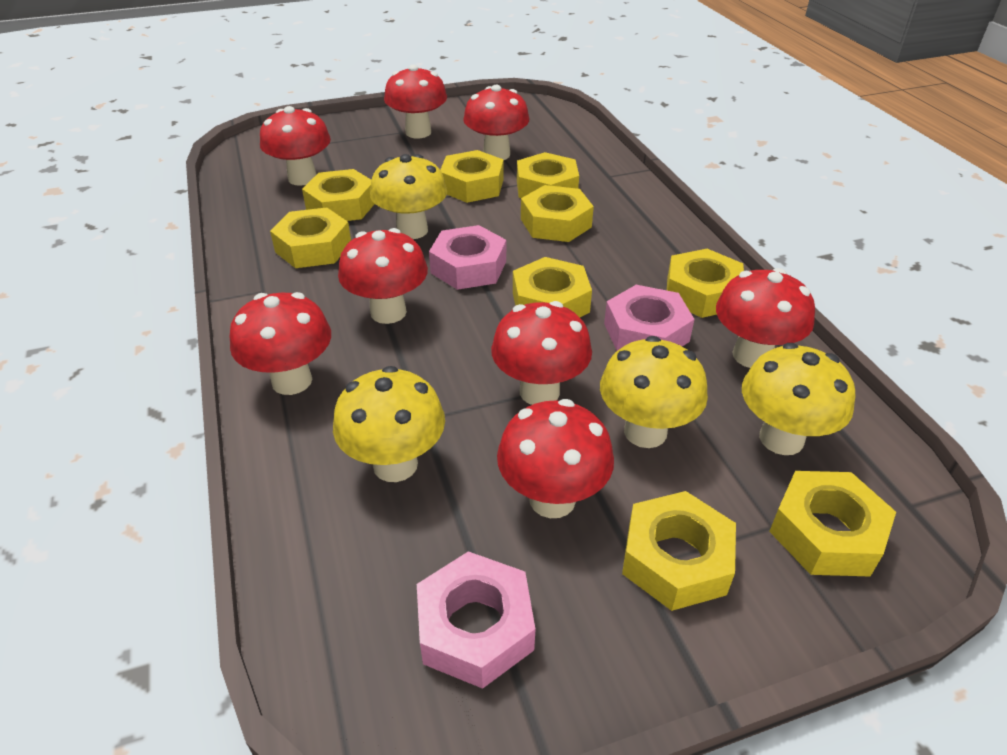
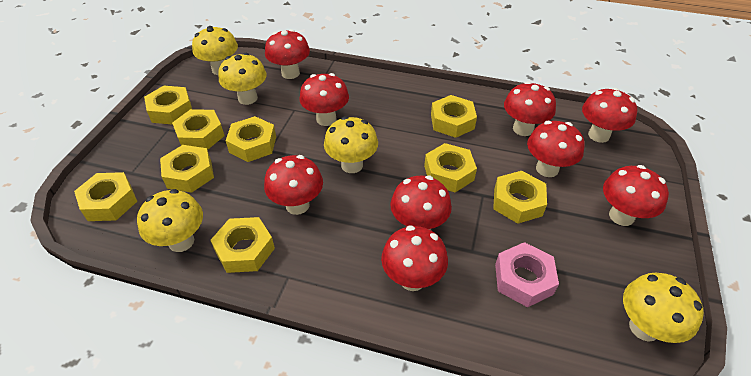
pink nut: 3 -> 1
red mushroom: 8 -> 9
yellow mushroom: 4 -> 5

